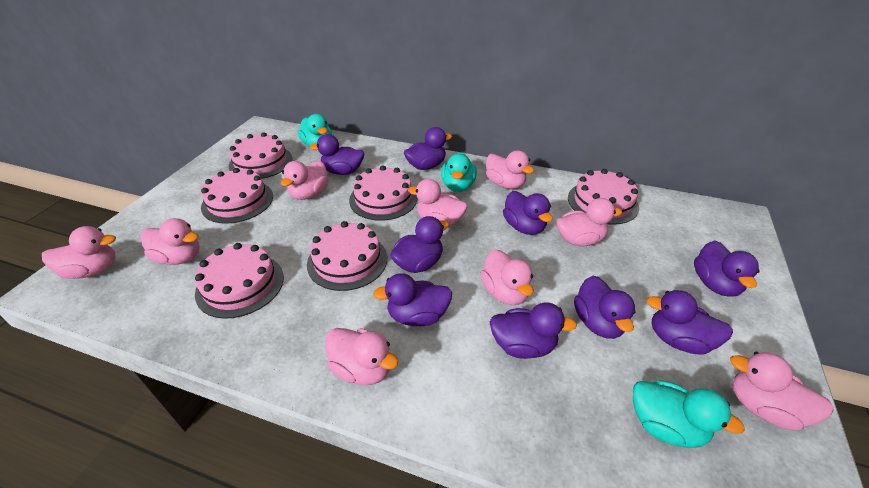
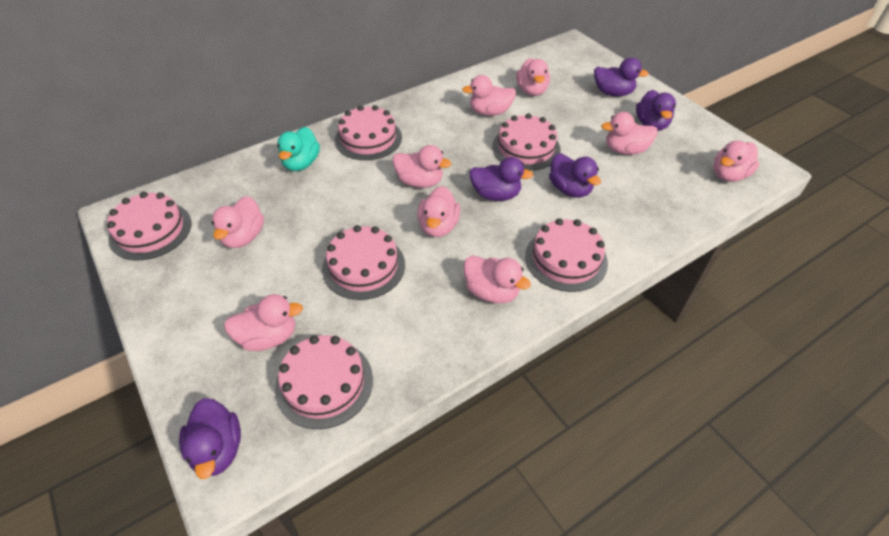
purple duck: 9 -> 5
turquoise duck: 3 -> 1

